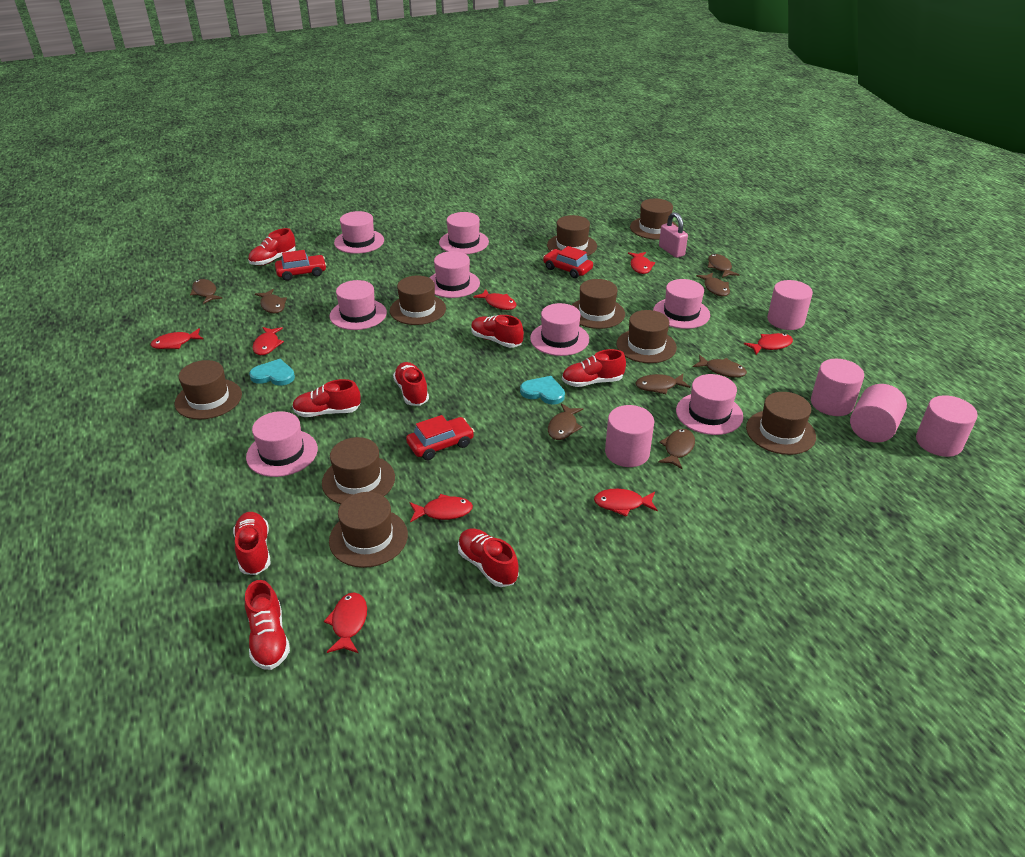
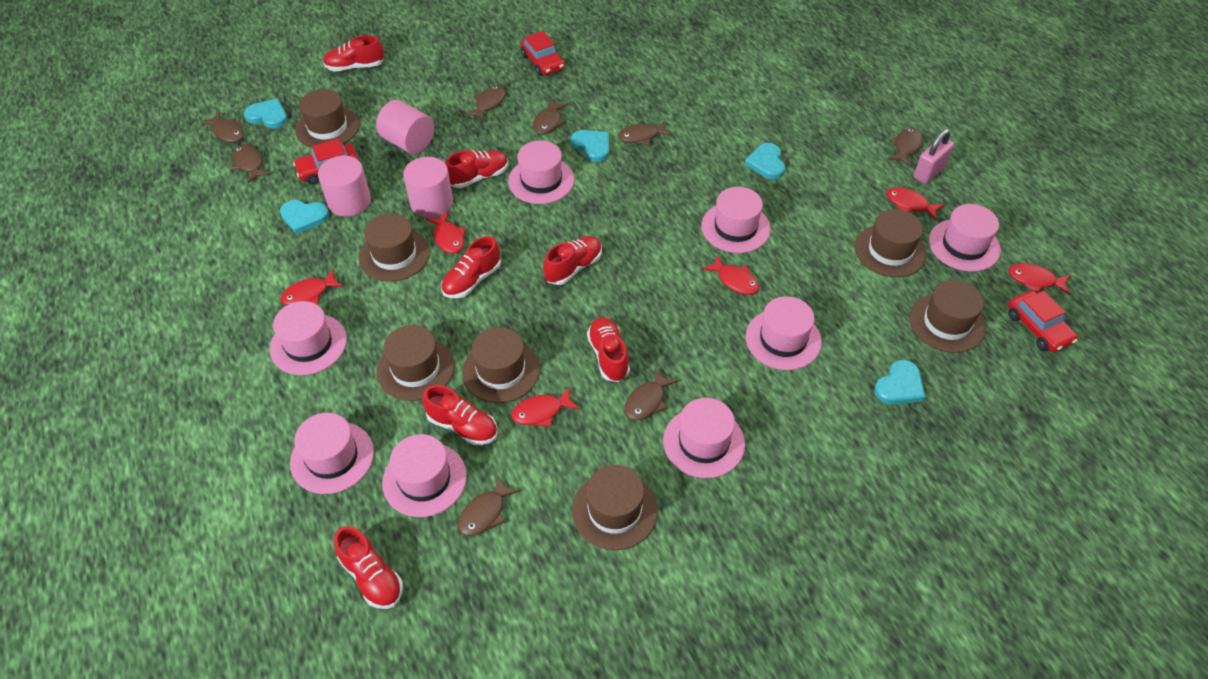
brown hat: 9 -> 7
pink cylinder: 5 -> 3
red fish: 8 -> 6
red shoe: 8 -> 7
turquoise heart: 2 -> 5

